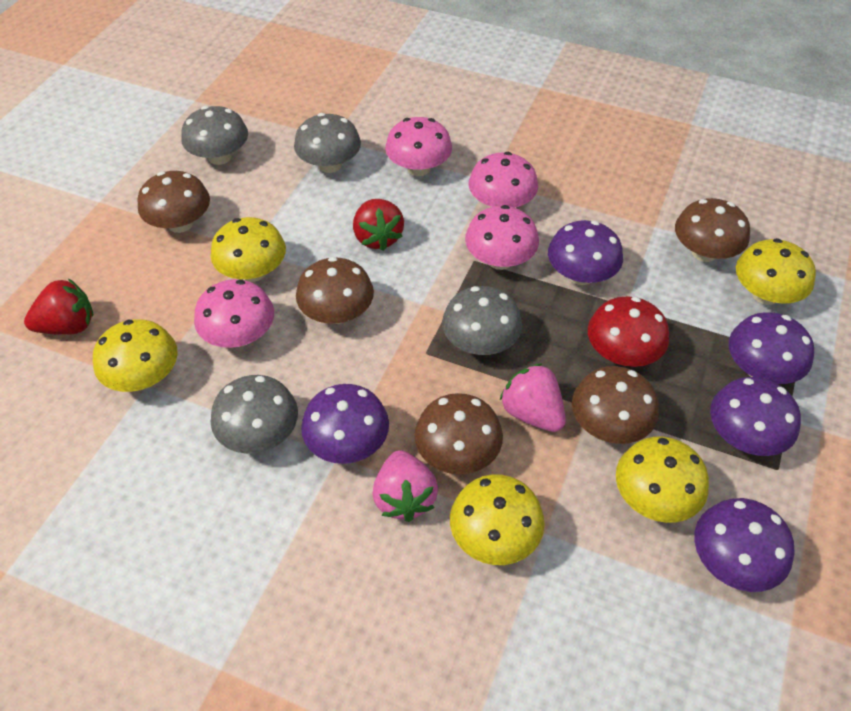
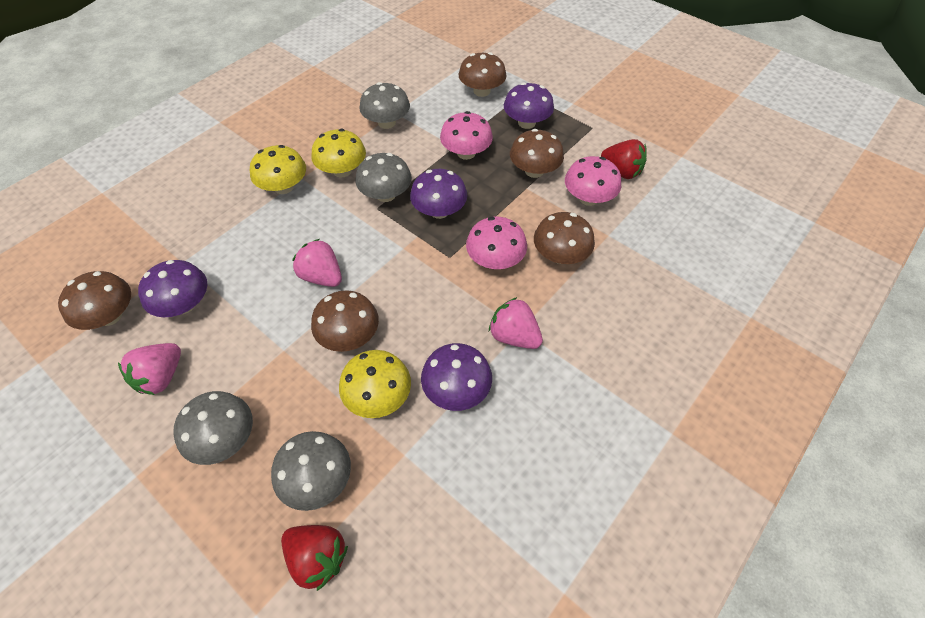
pink mushroom: 4 -> 3
pink strawberry: 2 -> 3
purple mushroom: 5 -> 4
red mushroom: 1 -> 0
yellow mushroom: 5 -> 3

